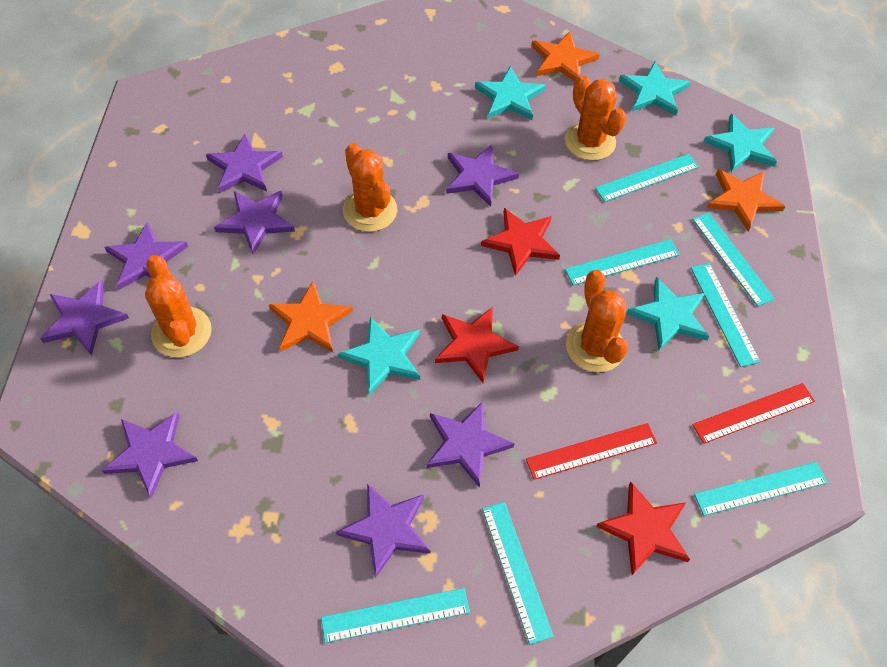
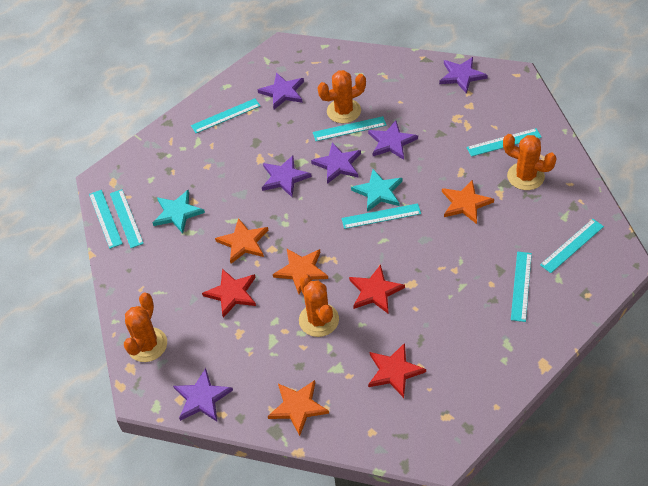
orange star: 3 -> 4
purple star: 8 -> 6
red ruler: 2 -> 0
turquoise ruler: 7 -> 8
turquoise star: 5 -> 2

